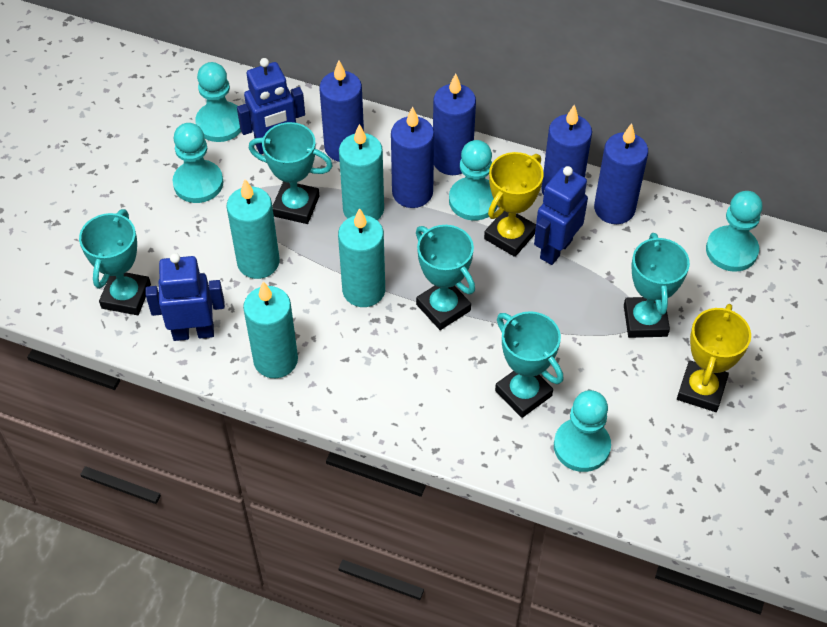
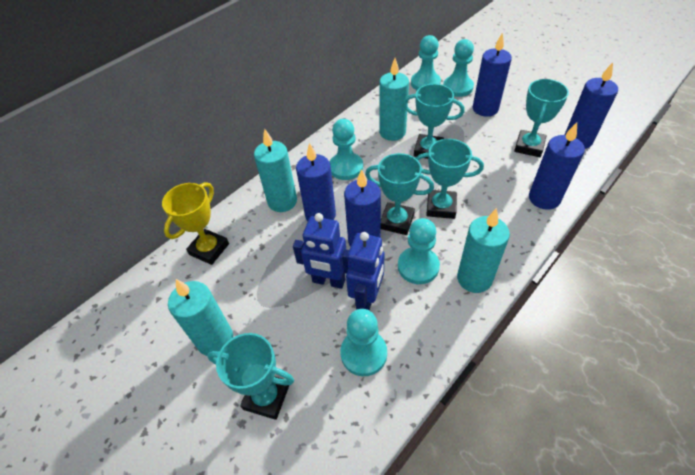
blue robot: 3 -> 2
yellow trophy: 2 -> 1

